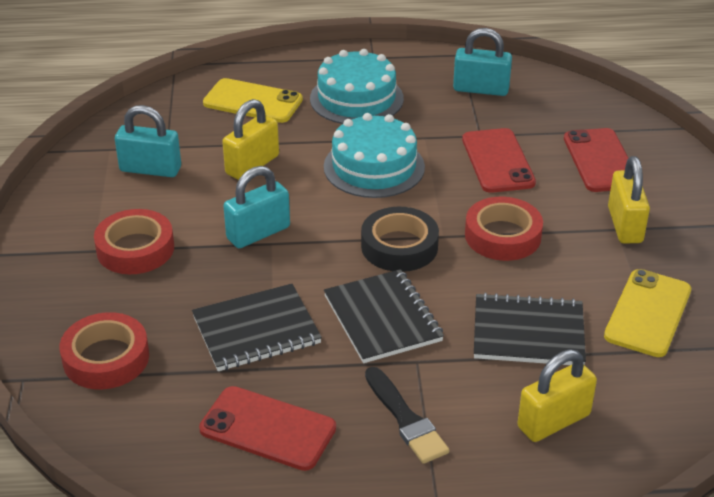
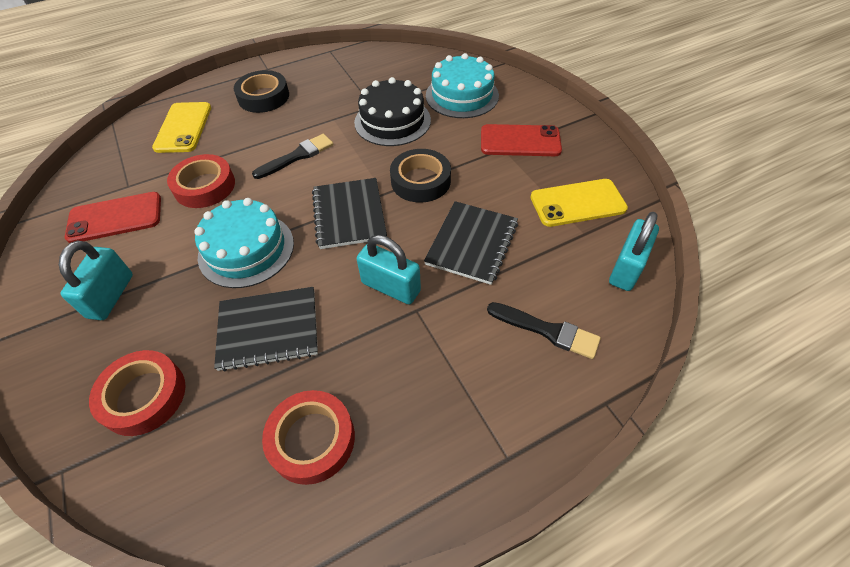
black brush: 1 -> 2
black cake: 0 -> 1
black tape: 1 -> 2
red phone: 3 -> 2
yellow padlock: 3 -> 0

